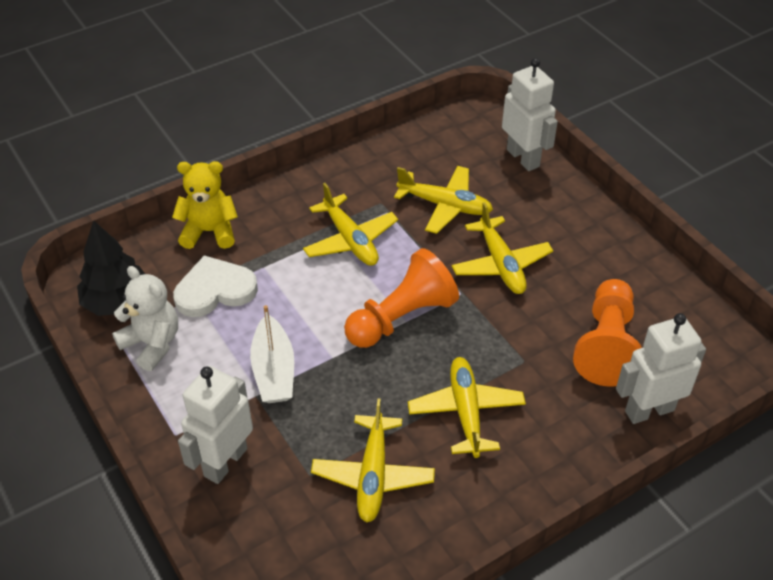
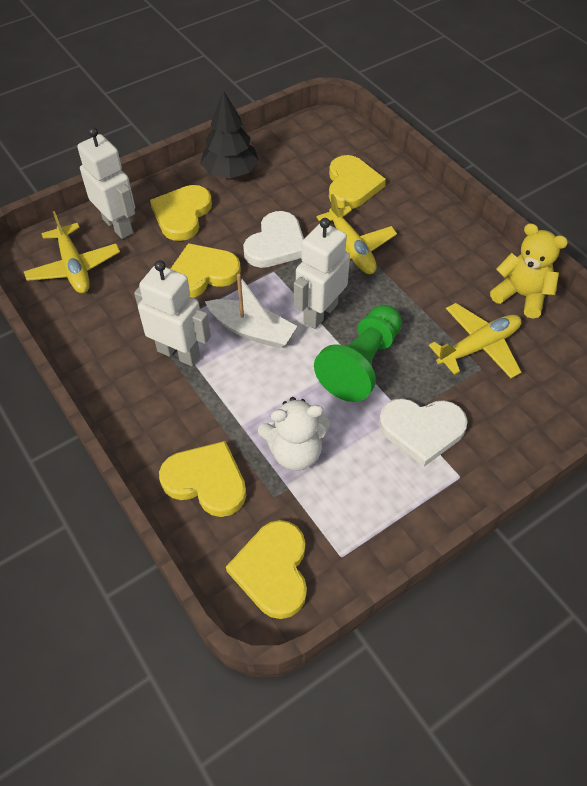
green pawn: 0 -> 1
orange pawn: 2 -> 0
white heart: 1 -> 2
yellow heart: 0 -> 5
yellow plane: 5 -> 3

